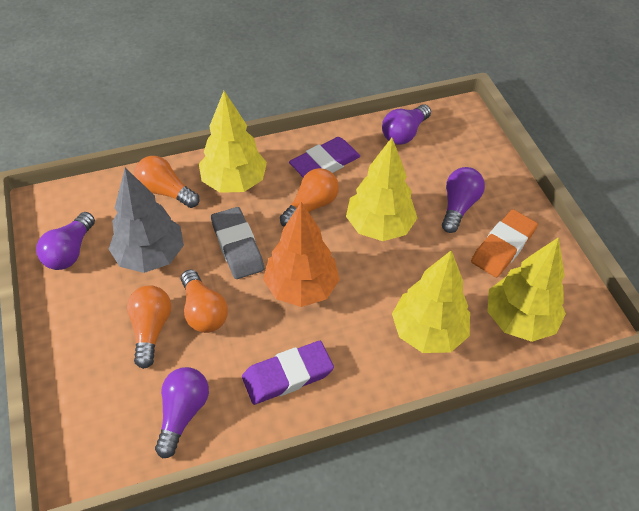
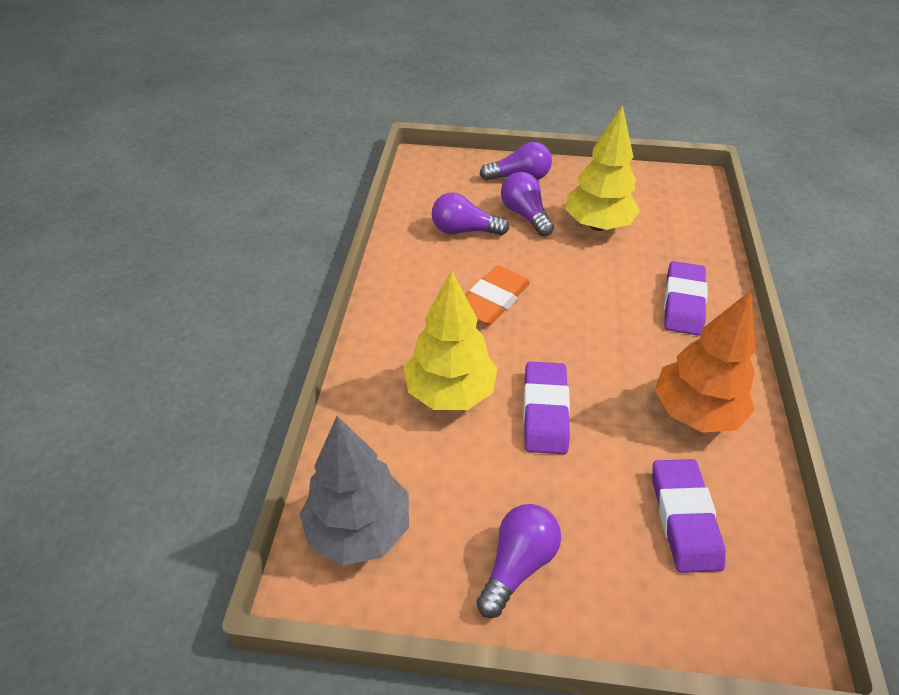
grey eraser: 1 -> 0
orange light bulb: 4 -> 0
purple eraser: 2 -> 3
yellow tree: 4 -> 2

